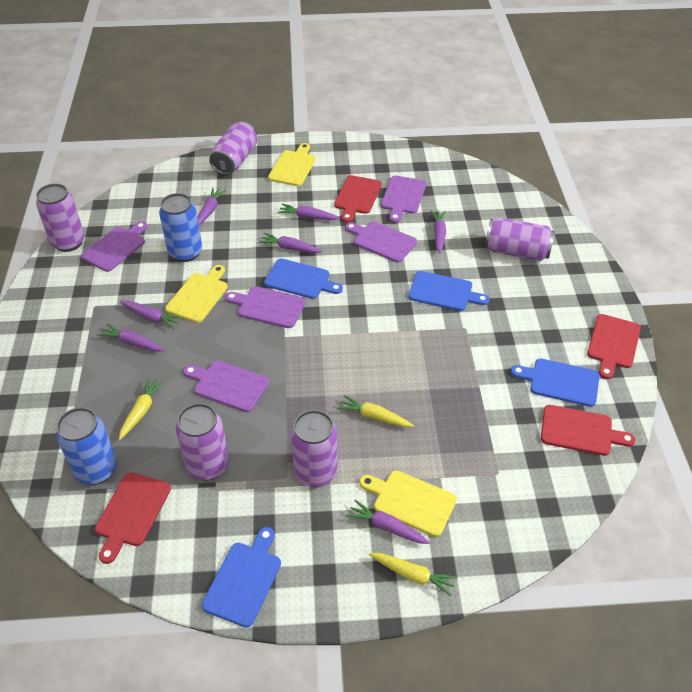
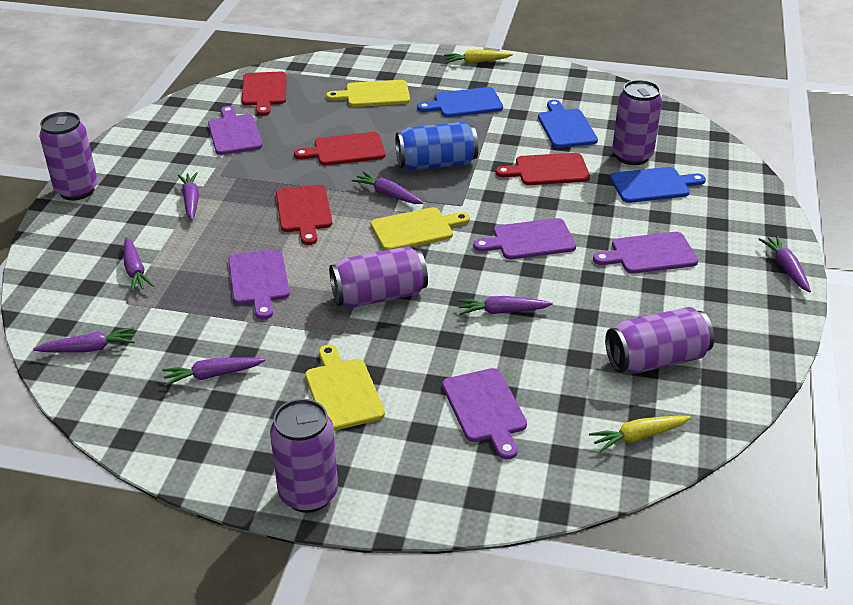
blue can: 2 -> 1
blue cutting board: 4 -> 3
yellow carrot: 3 -> 2

